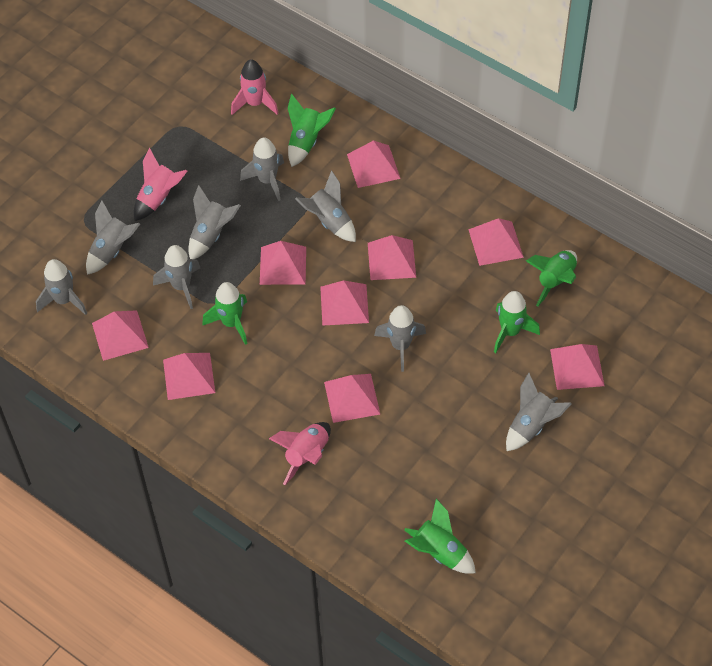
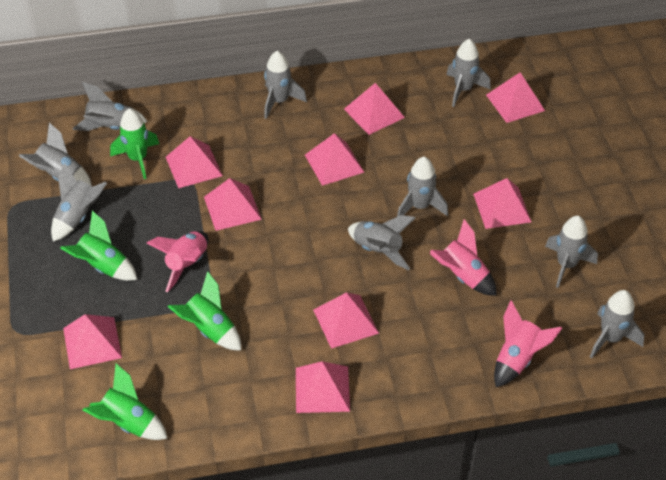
green rocket: 5 -> 4
grey rocket: 8 -> 9

